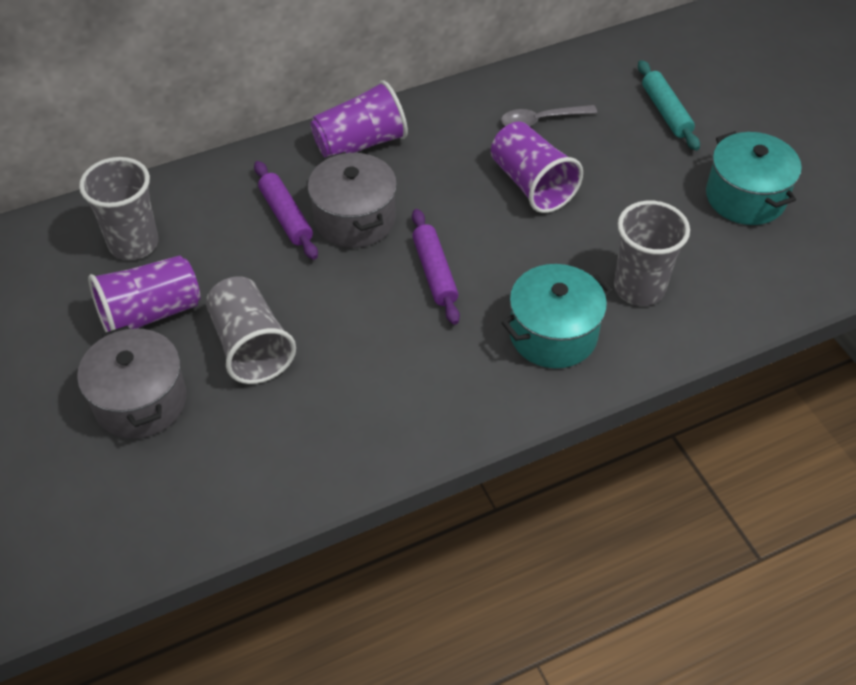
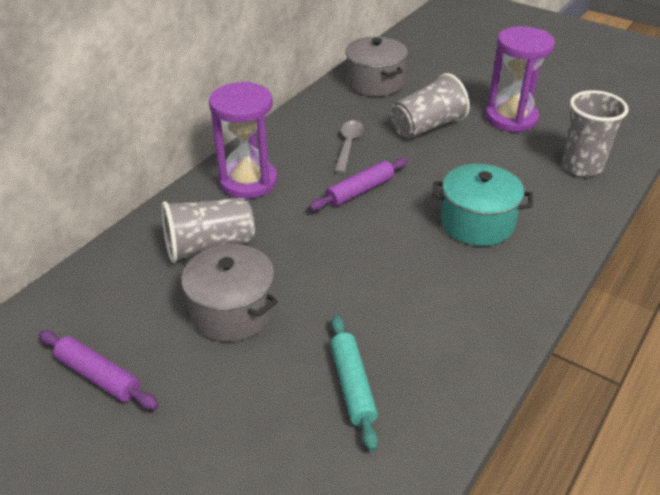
purple cup: 3 -> 0
purple hourglass: 0 -> 2
turquoise pot: 2 -> 1

